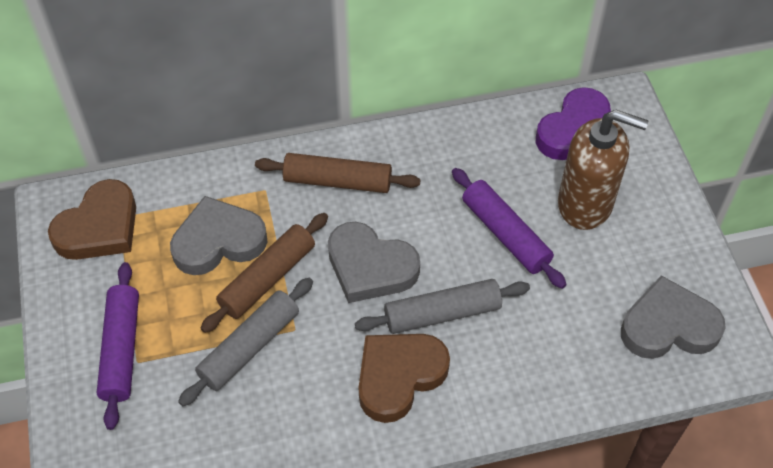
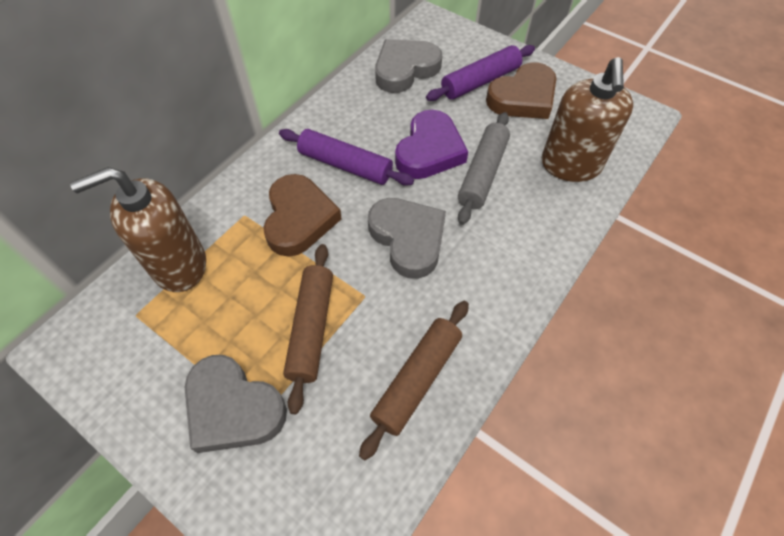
brown soap dispenser: 1 -> 2
grey rolling pin: 2 -> 1

